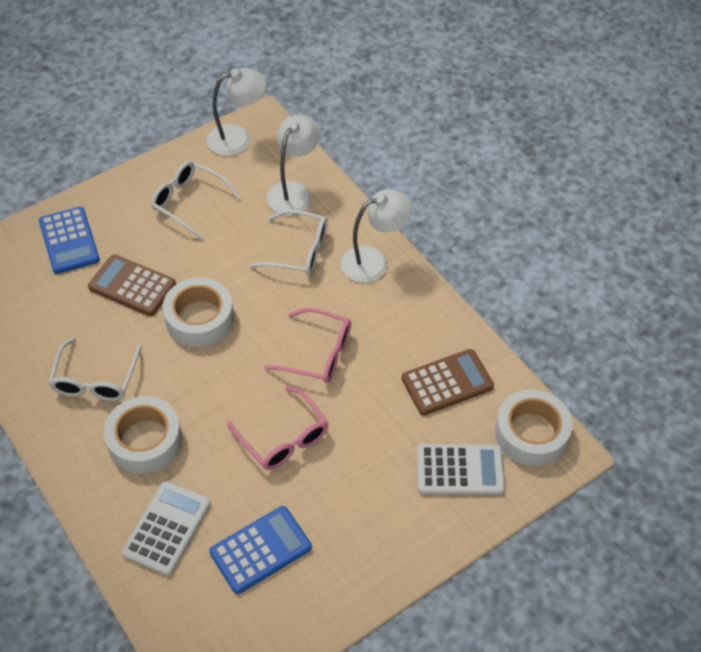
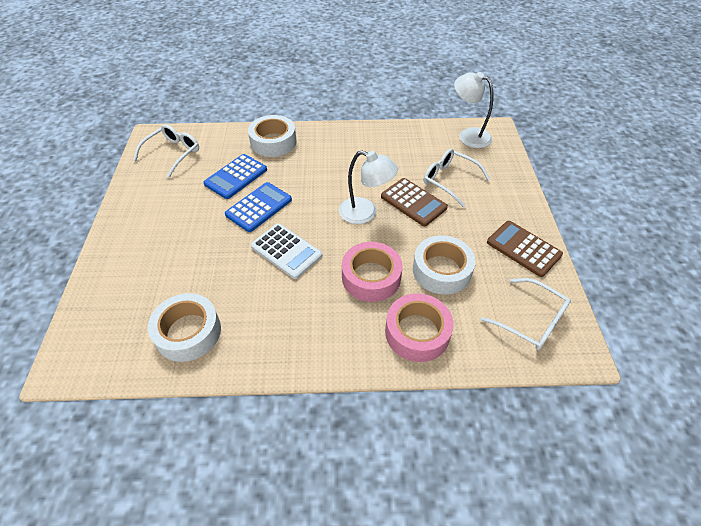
pink glasses: 2 -> 0
pink tape: 0 -> 2
white calculator: 2 -> 1
white lamp: 3 -> 2

